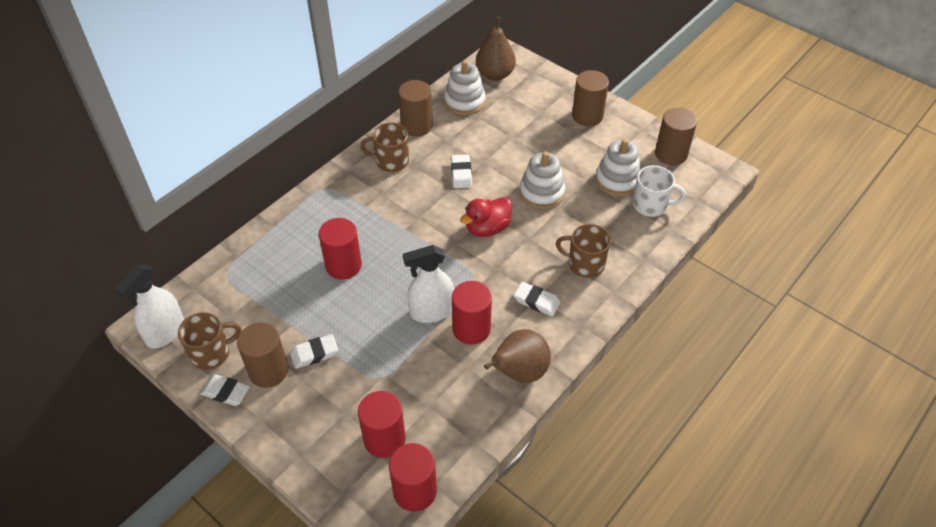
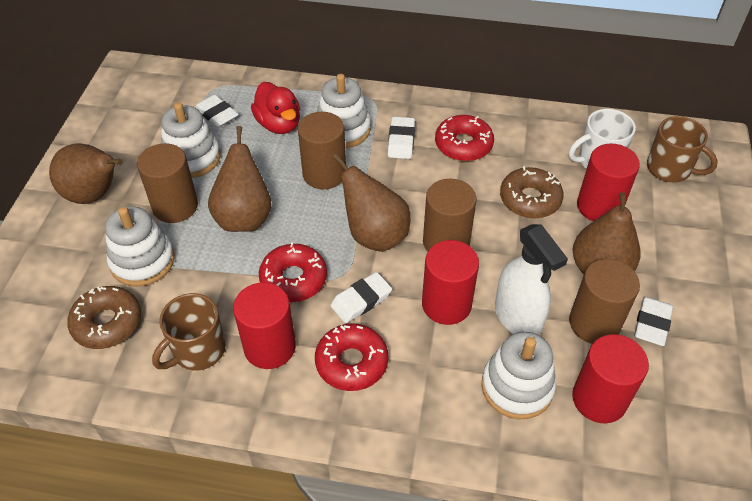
brown donut: 0 -> 2
brown mug: 3 -> 2
brown pear: 2 -> 4
red donut: 0 -> 3
white spray bottle: 2 -> 1
white stacking toy: 3 -> 4

